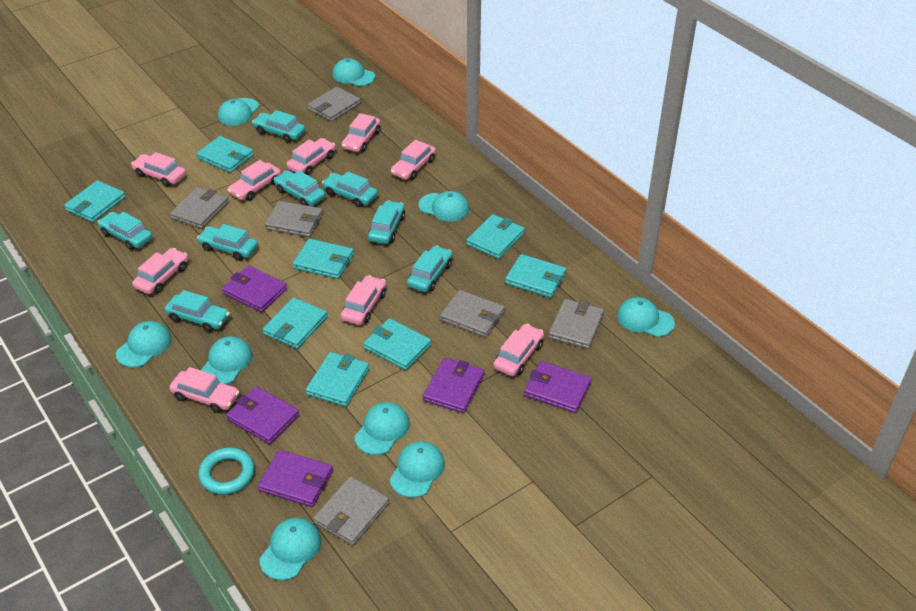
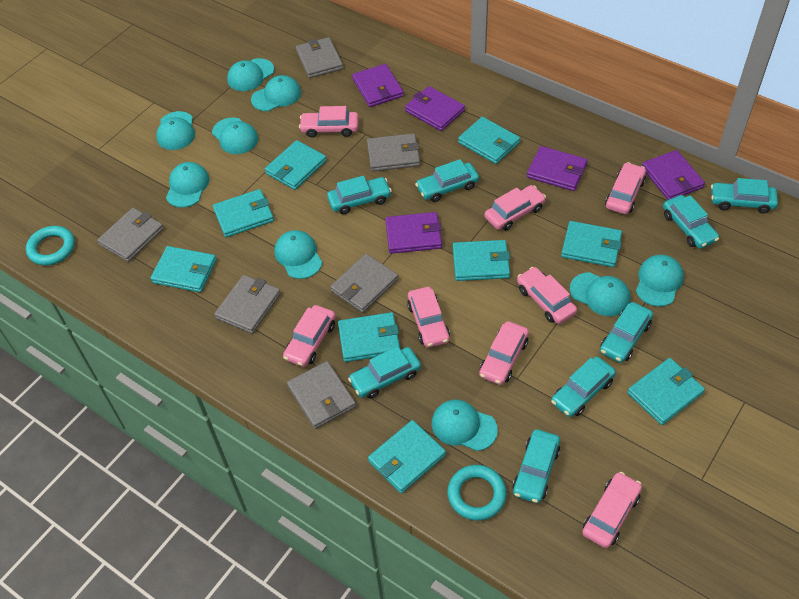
pink car: 9 -> 8
turquoise ring: 1 -> 2
turquoise wallet: 8 -> 9

